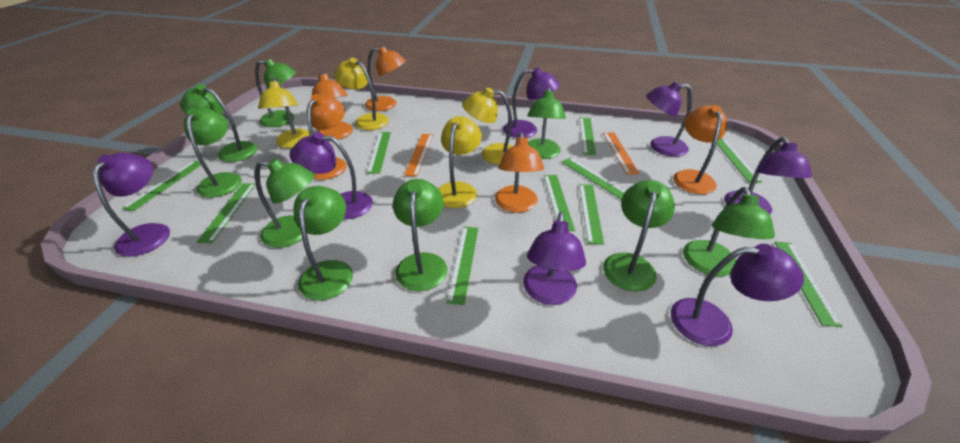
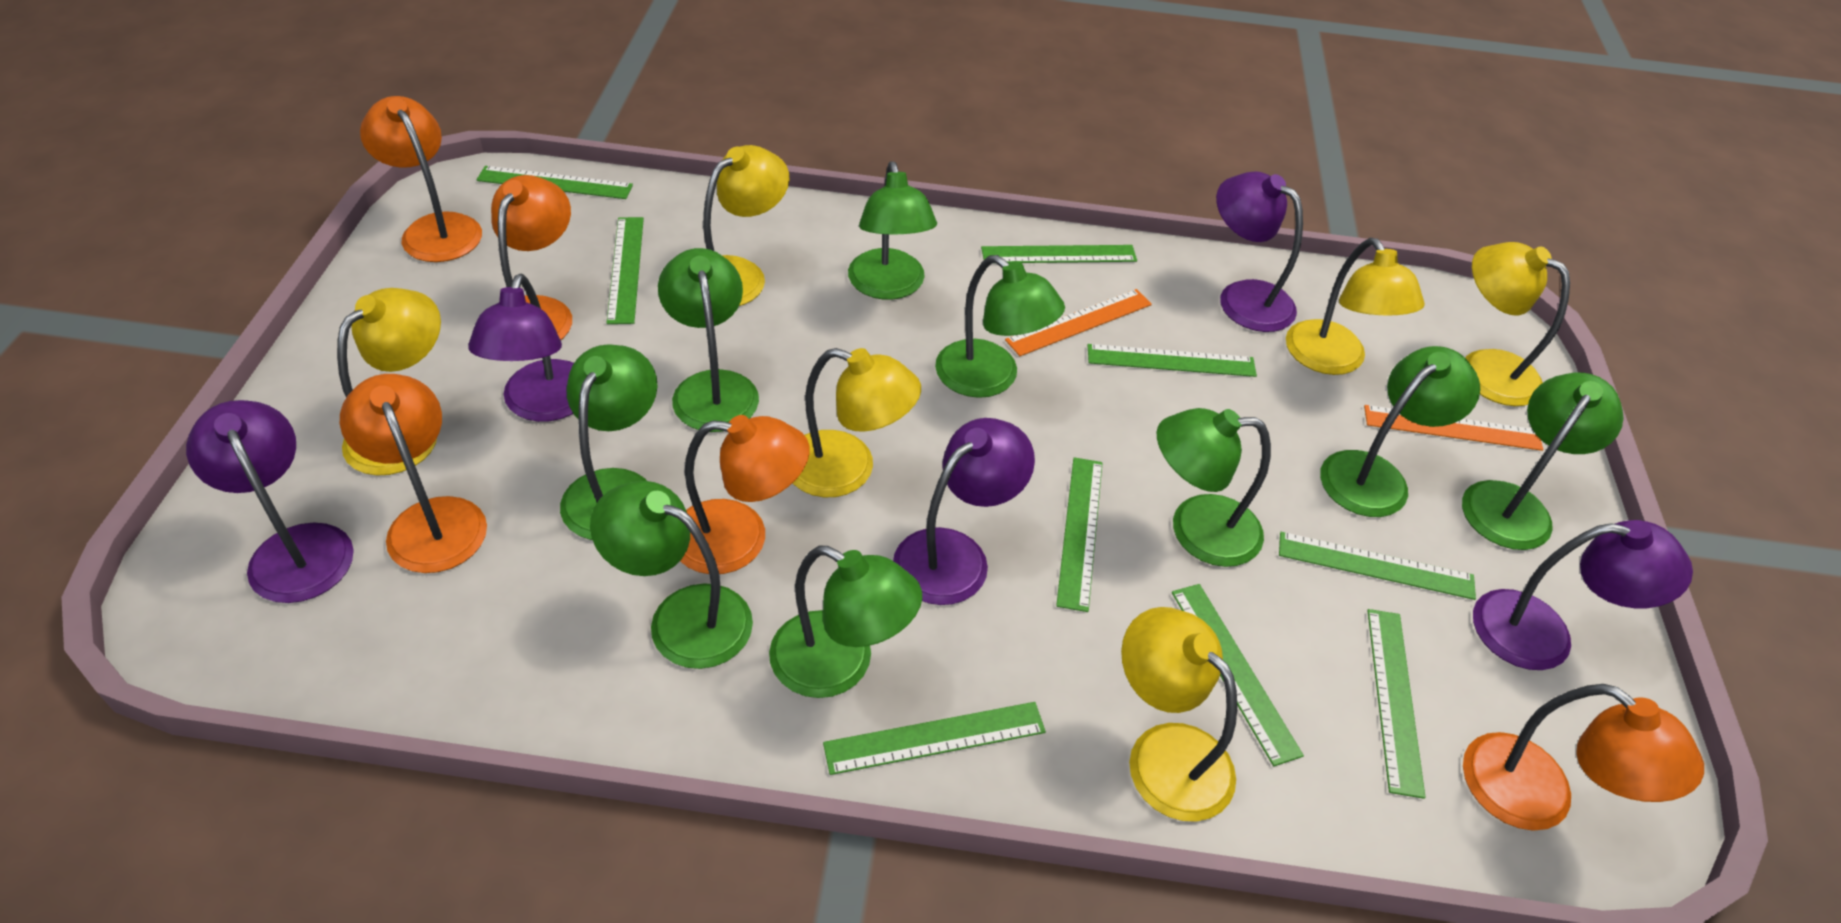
green ruler: 10 -> 9
purple lamp: 7 -> 5
yellow lamp: 4 -> 6

